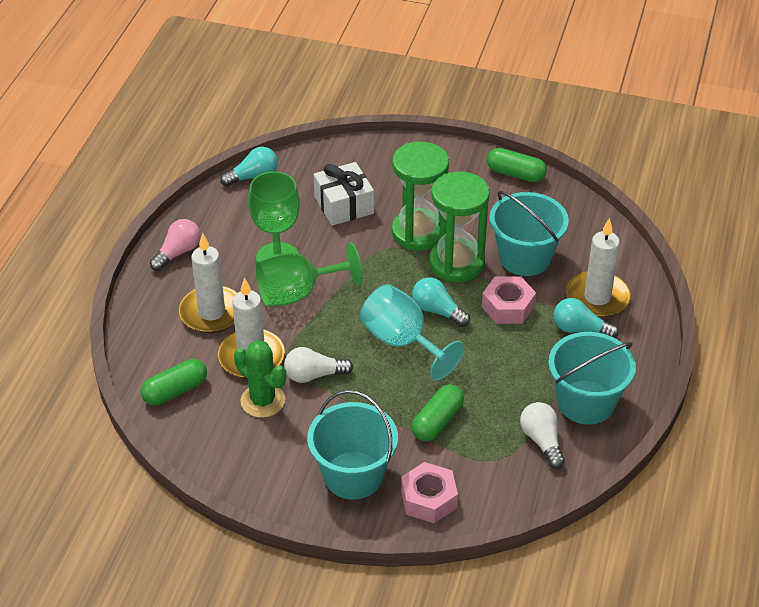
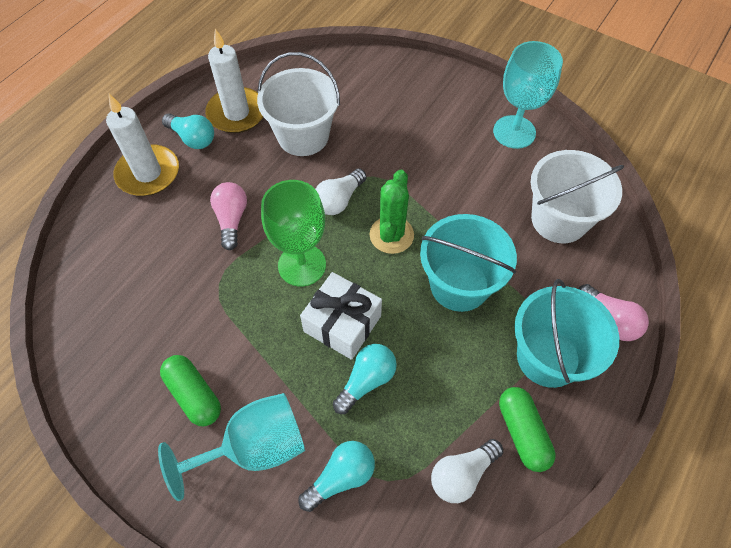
green capsule: 3 -> 2
green goblet: 2 -> 1
green hourglass: 2 -> 0
pink light bulb: 1 -> 2
pink nut: 2 -> 0
turquoise bucket: 3 -> 2
turquoise goblet: 1 -> 2
white bucket: 0 -> 2
white candle: 3 -> 2

